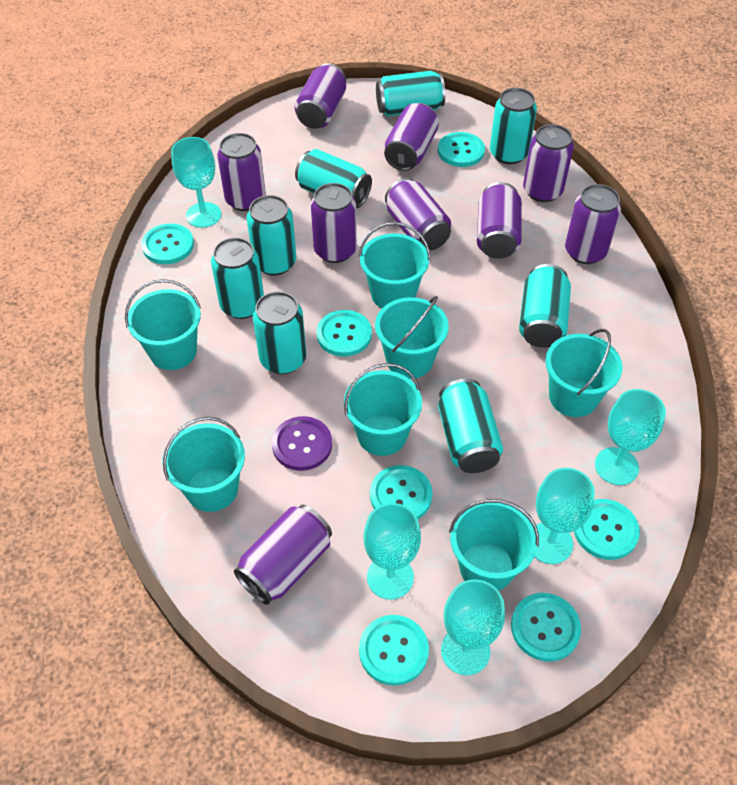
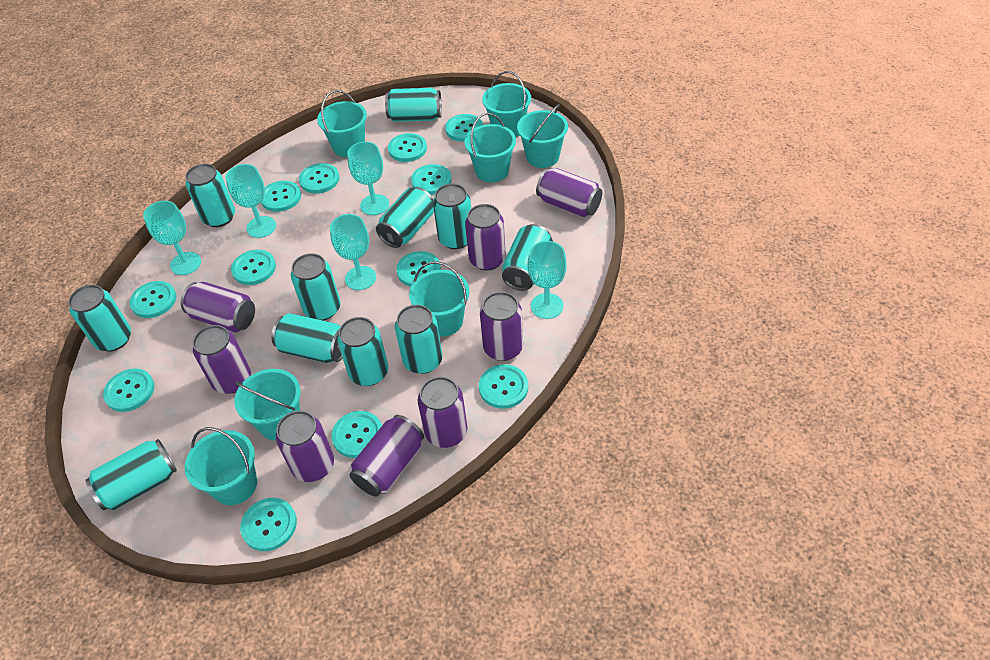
purple button: 1 -> 0
purple can: 9 -> 8
turquoise button: 7 -> 12
turquoise can: 8 -> 11

